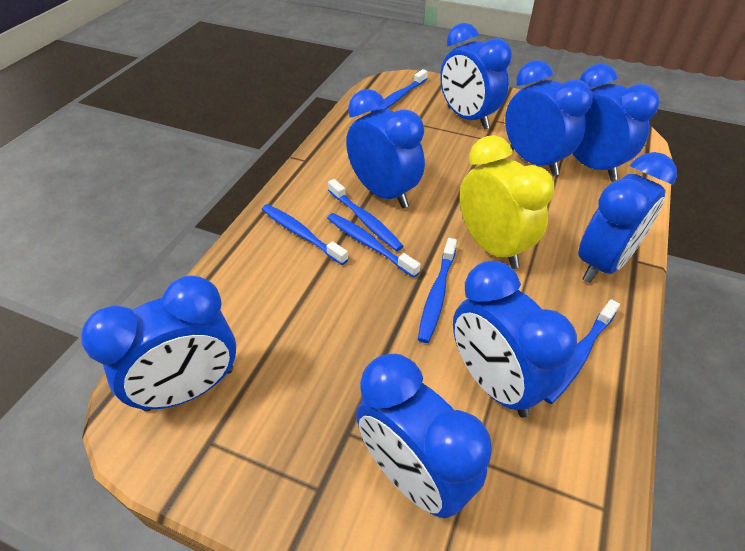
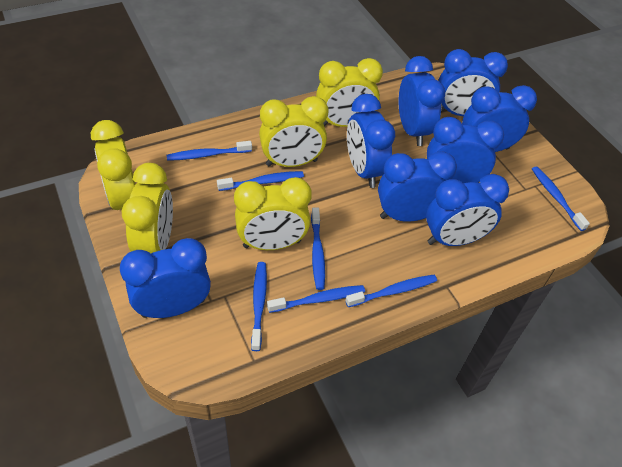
blue toothbrush: 6 -> 7
yellow clock: 1 -> 5

